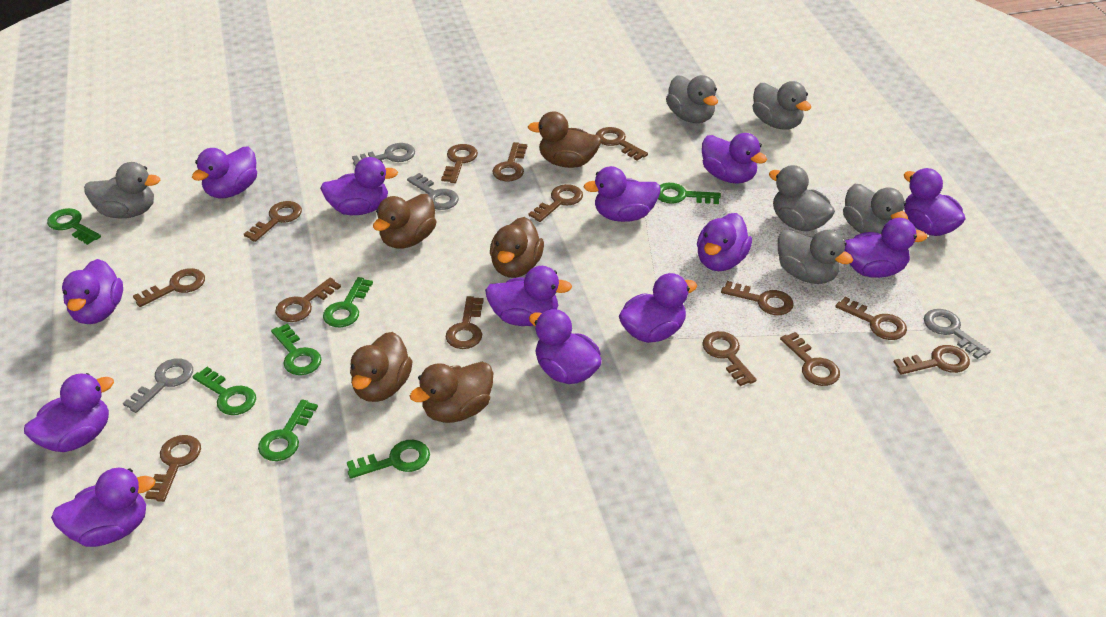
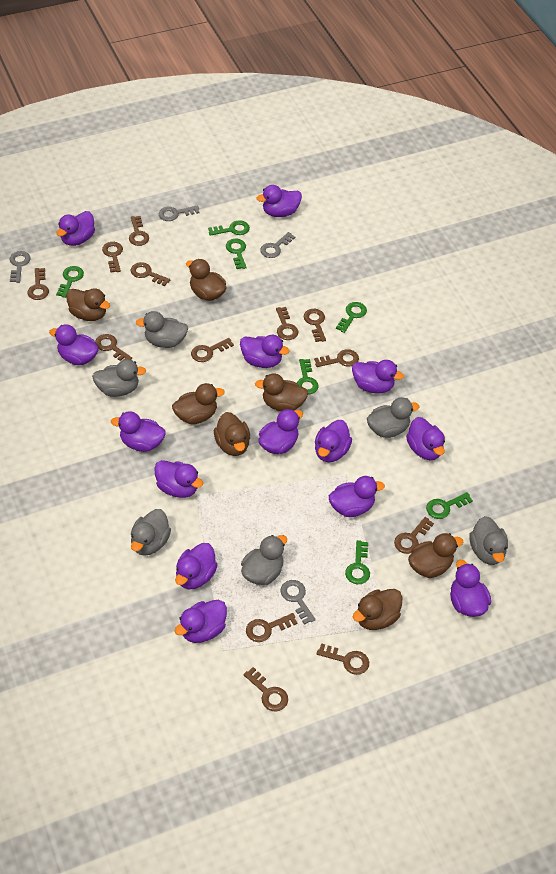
brown duck: 5 -> 7
brown key: 14 -> 13
purple duck: 13 -> 14

